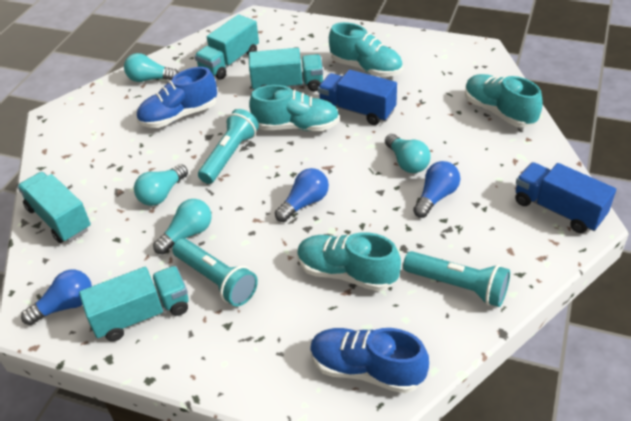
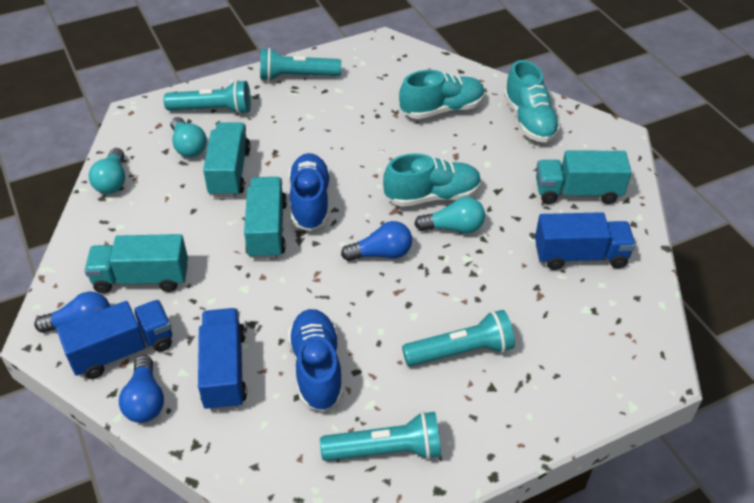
blue truck: 2 -> 3
turquoise flashlight: 3 -> 4
turquoise light bulb: 4 -> 3
turquoise shoe: 4 -> 3

